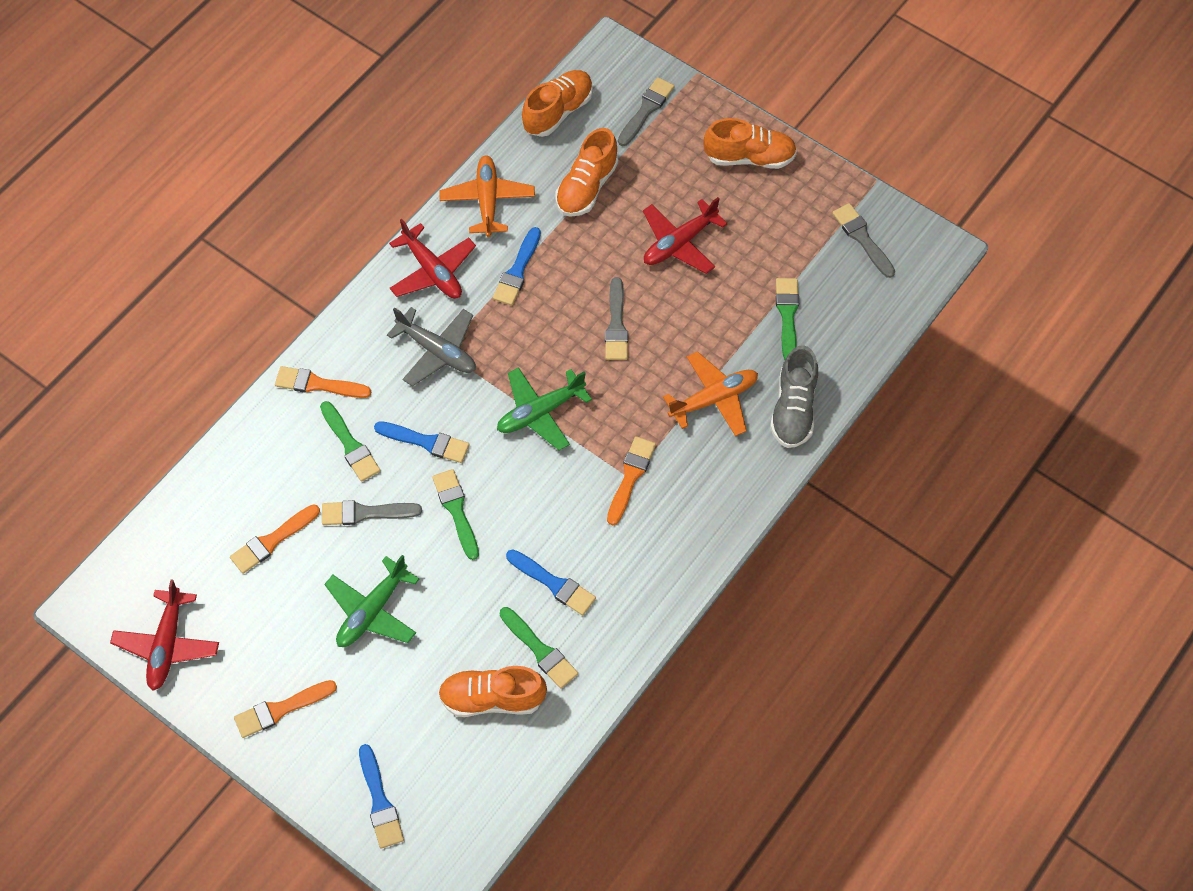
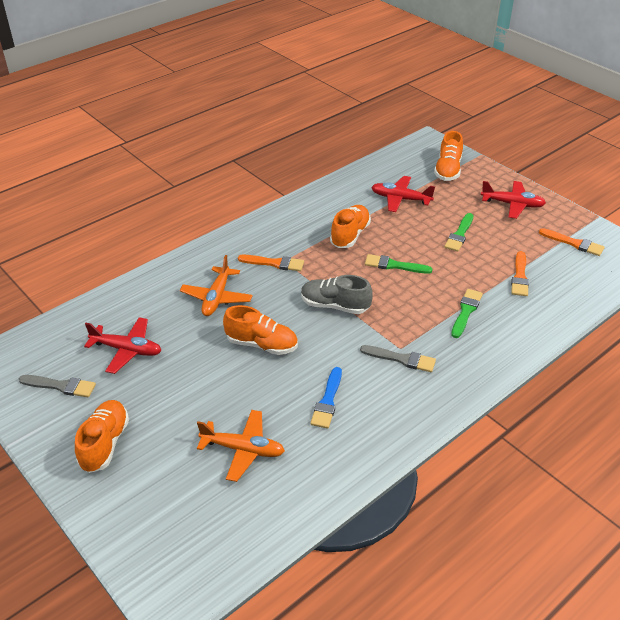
blue brush: 4 -> 1
green brush: 4 -> 3
green plane: 2 -> 0
grey brush: 4 -> 2
grey plane: 1 -> 0
orange brush: 4 -> 3

